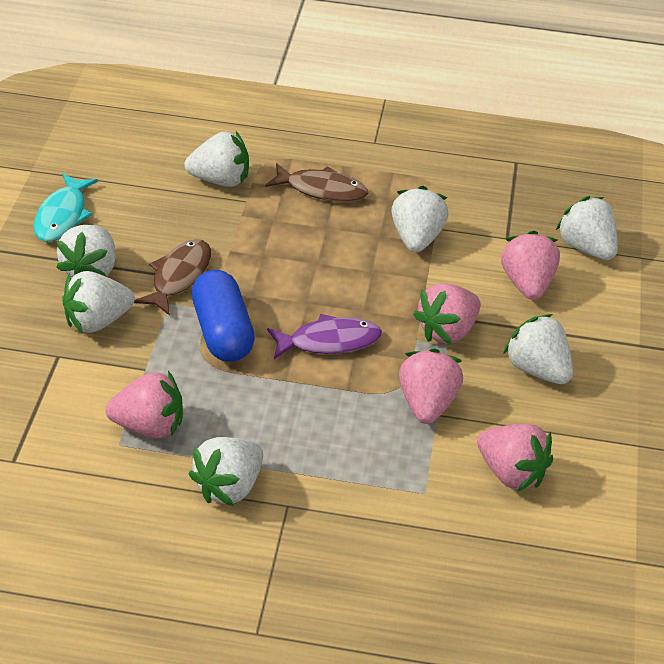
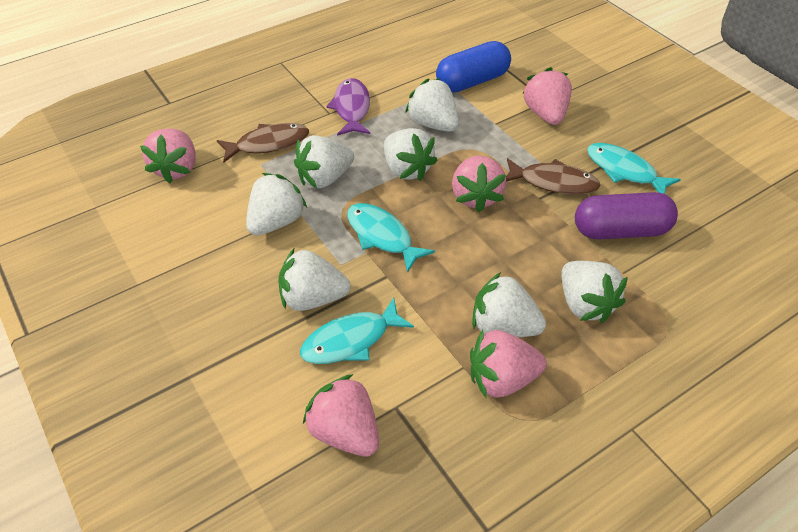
purple capsule: 0 -> 1
turquoise fish: 1 -> 3

